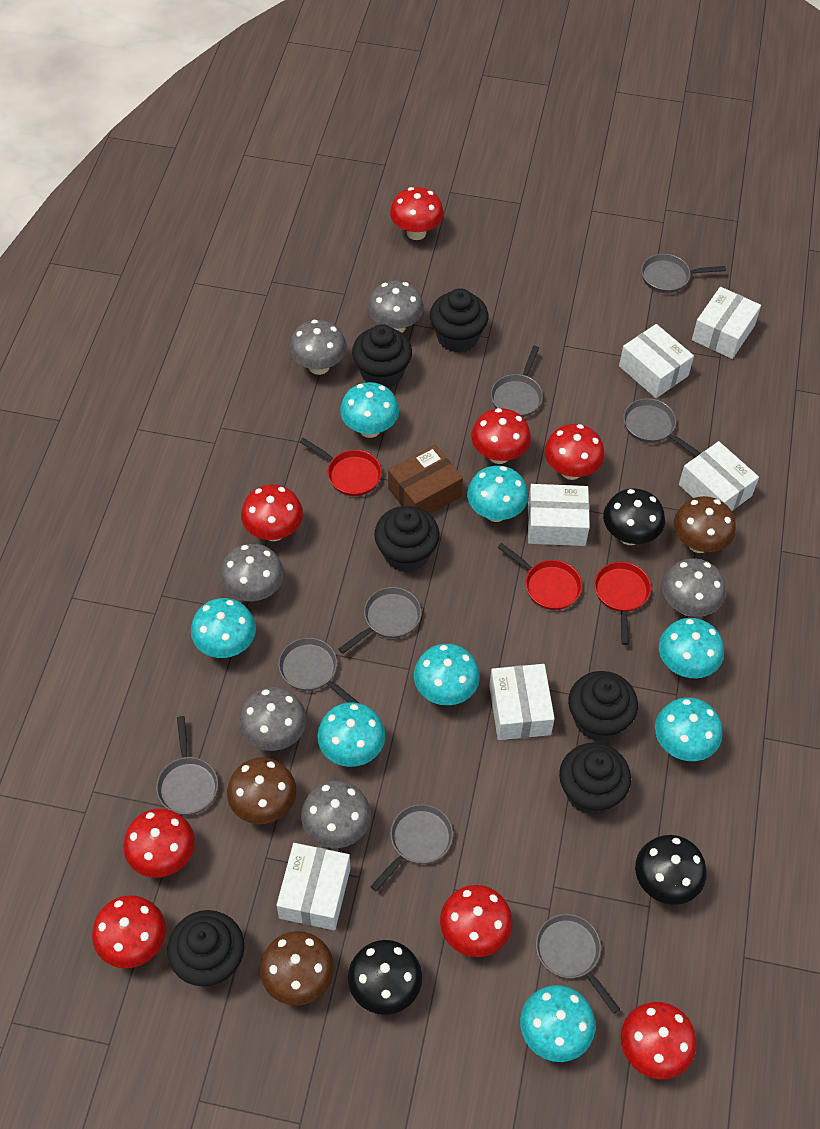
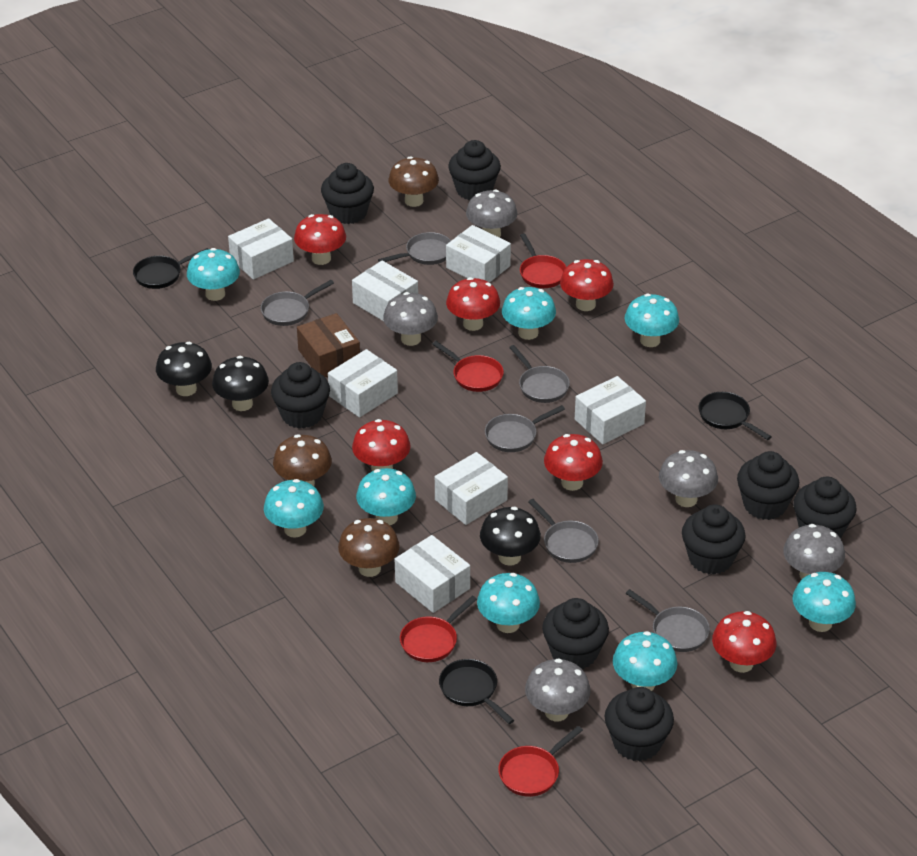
black cupcake: 6 -> 8
black pan: 0 -> 3
grey mushroom: 6 -> 5
grey pan: 8 -> 6
red mushroom: 8 -> 6
red pan: 3 -> 4
white box: 6 -> 7

